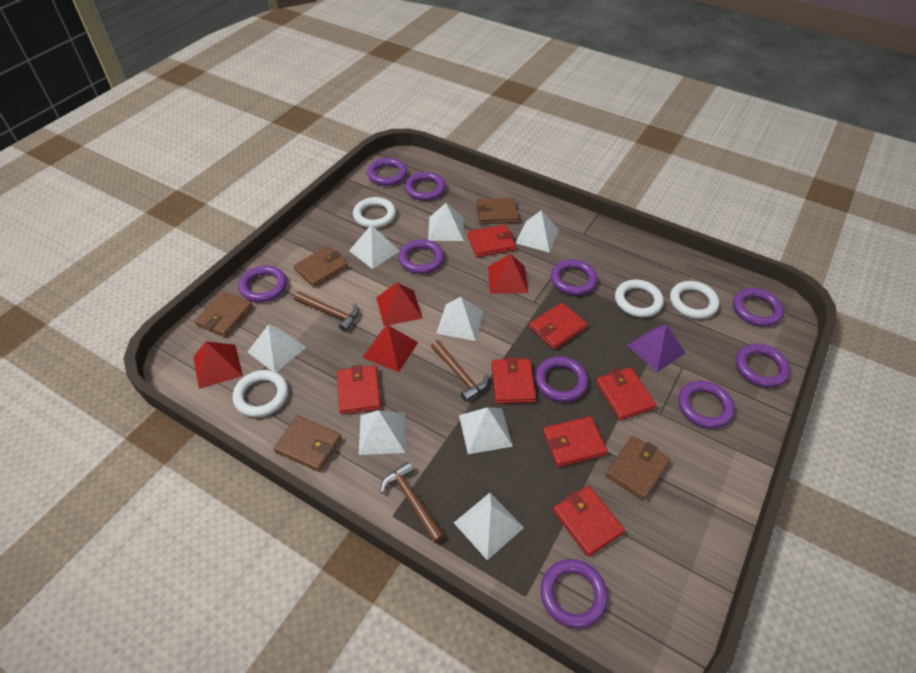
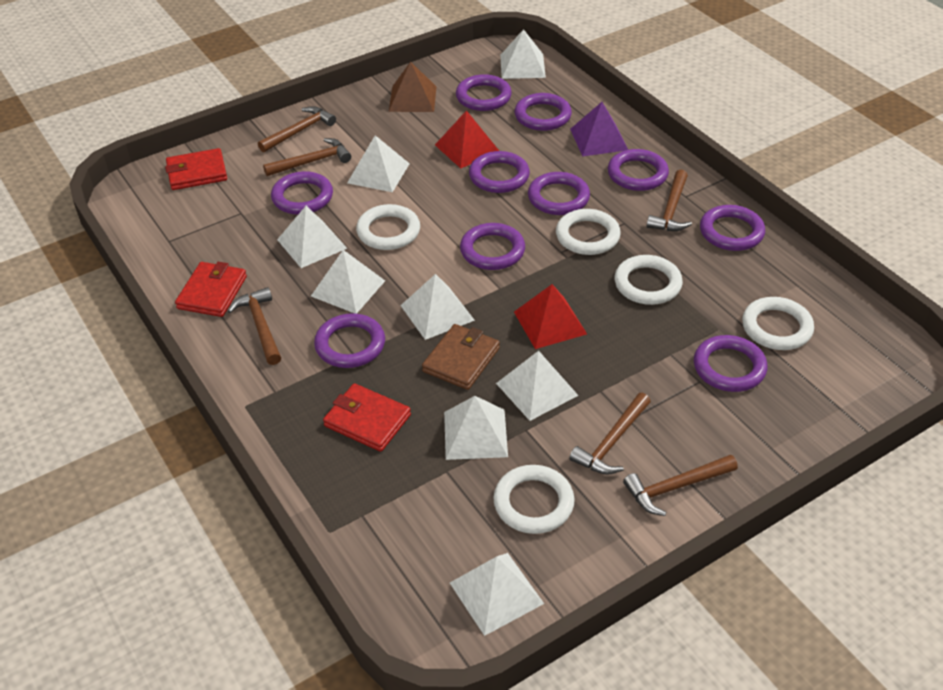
brown hammer: 3 -> 6
brown pyramid: 0 -> 1
brown wallet: 5 -> 1
red pyramid: 4 -> 2
red wallet: 7 -> 3
white ring: 4 -> 5

